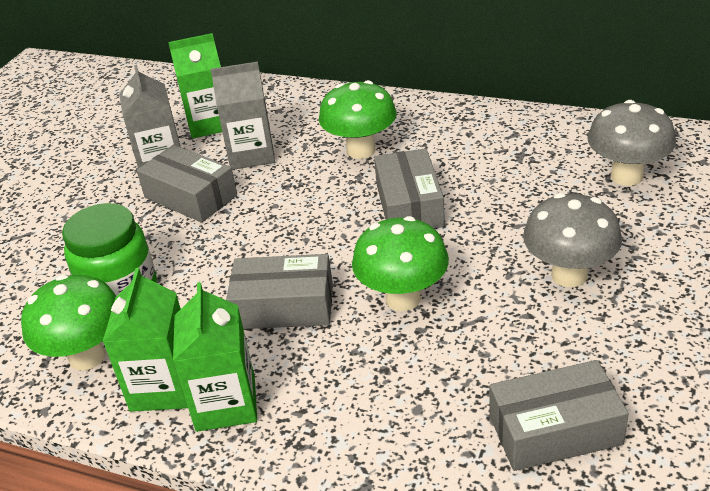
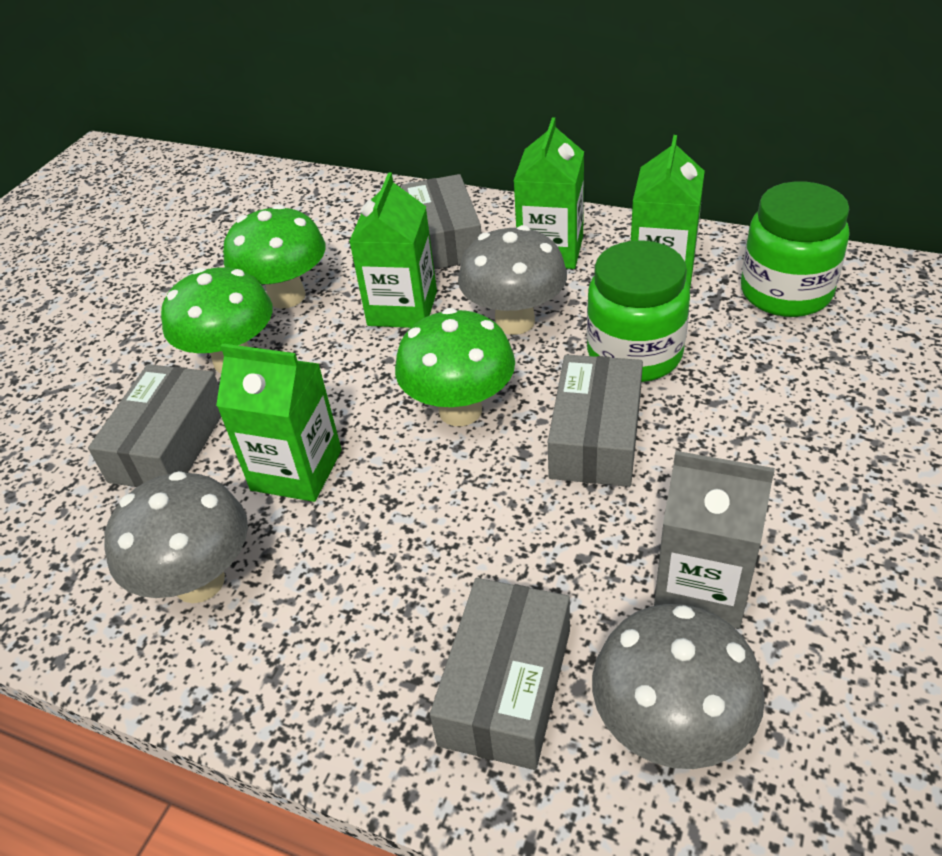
green carton: 3 -> 4
green jar: 1 -> 2
grey carton: 2 -> 1
grey mushroom: 2 -> 3

